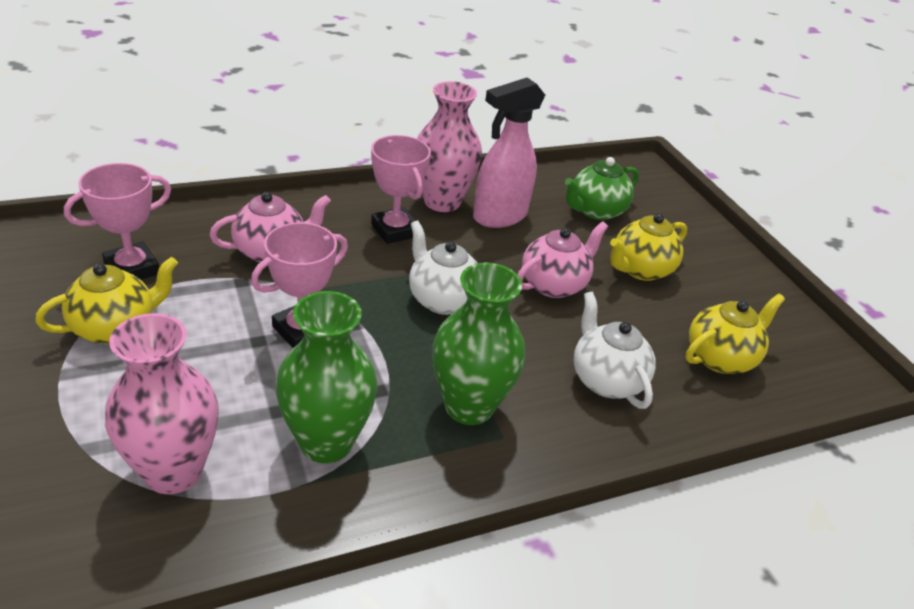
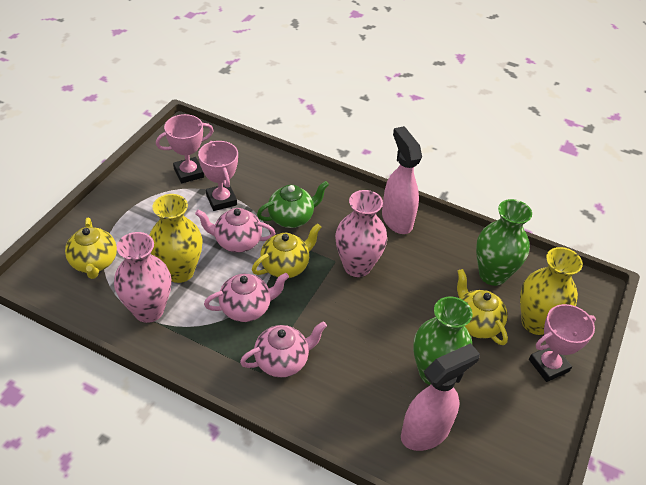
pink spray bottle: 1 -> 2
pink teapot: 2 -> 3
white teapot: 2 -> 0
yellow vase: 0 -> 2

